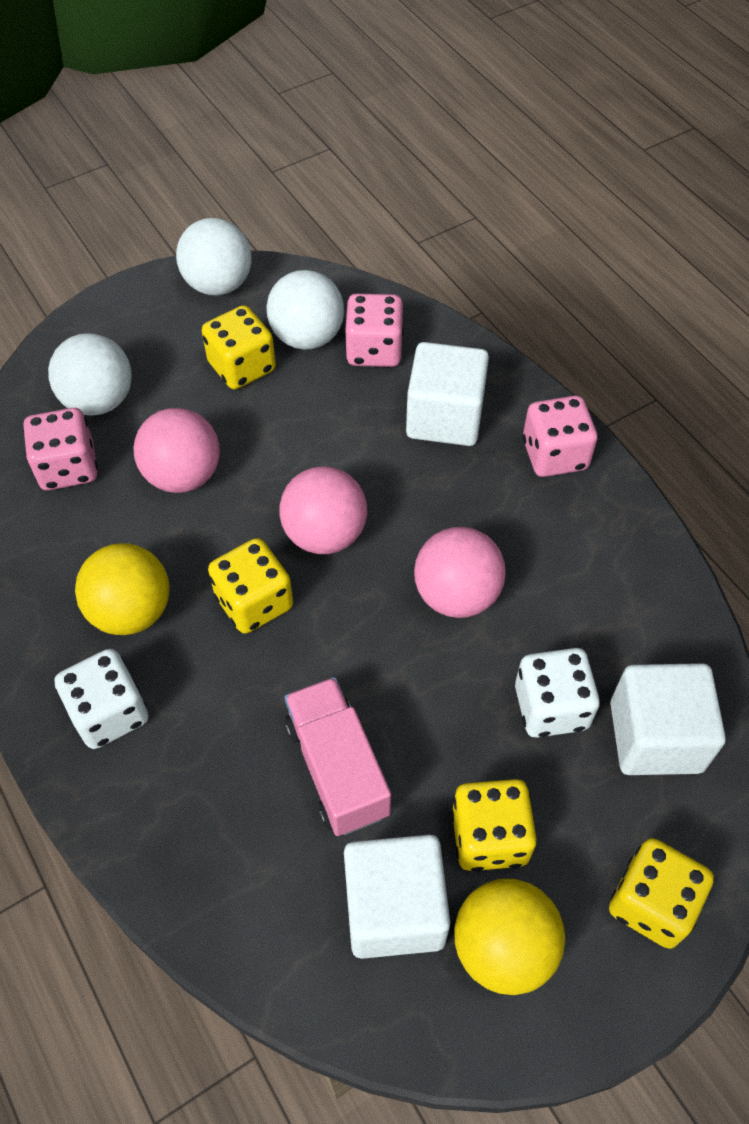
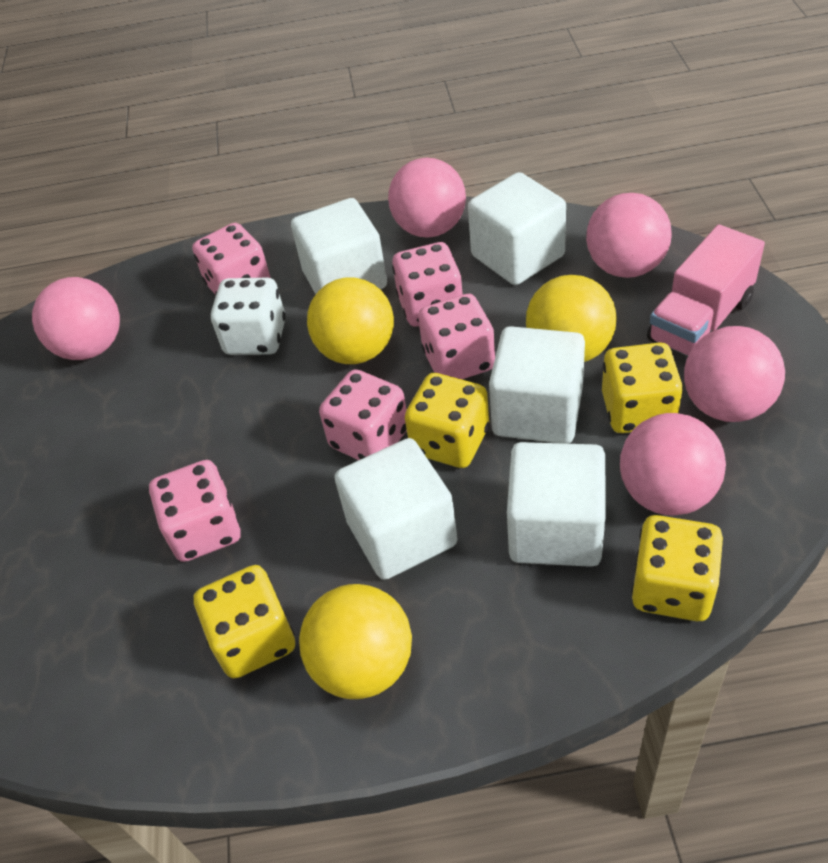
pink ball: 3 -> 5
pink dice: 3 -> 5
white ball: 3 -> 0
white cube: 3 -> 5
white dice: 2 -> 1
yellow ball: 2 -> 3

